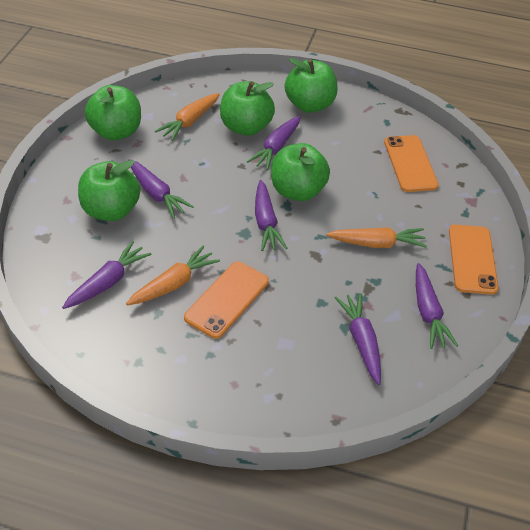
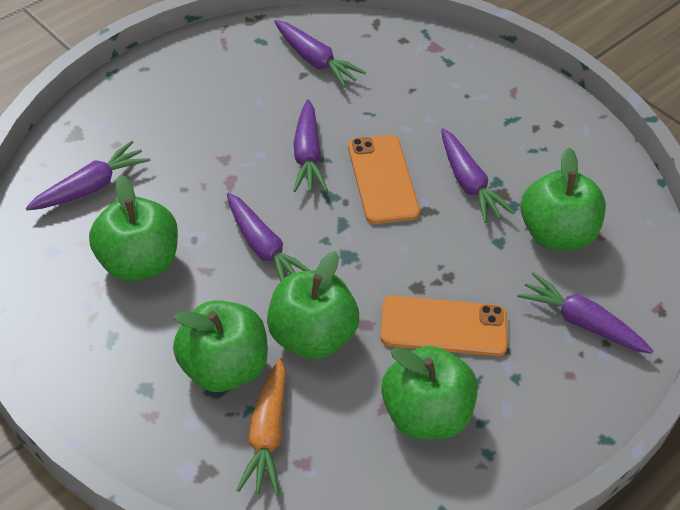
orange carrot: 3 -> 1
orange phone: 3 -> 2

